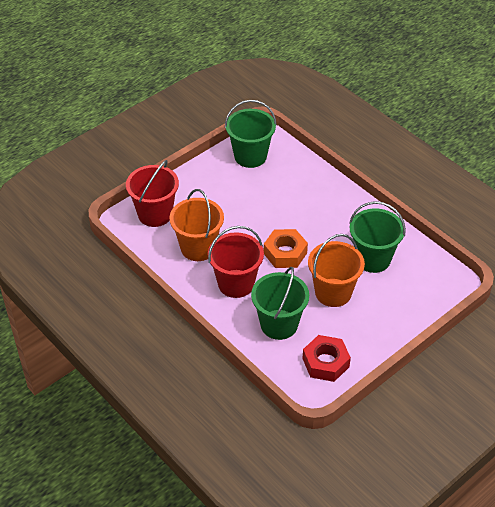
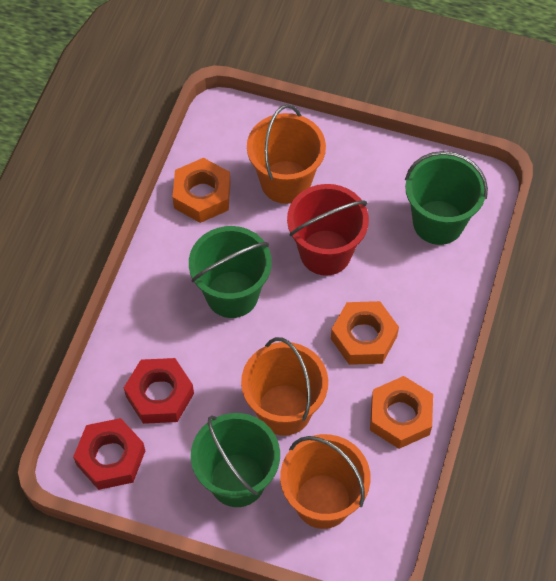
orange bucket: 2 -> 3
orange nut: 1 -> 3
red bucket: 2 -> 1
red nut: 1 -> 2

